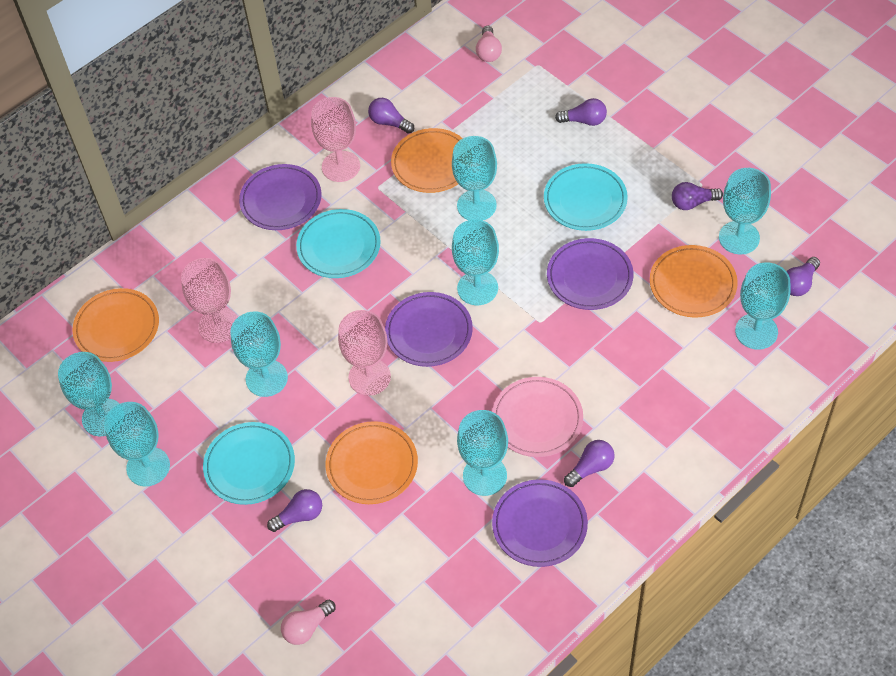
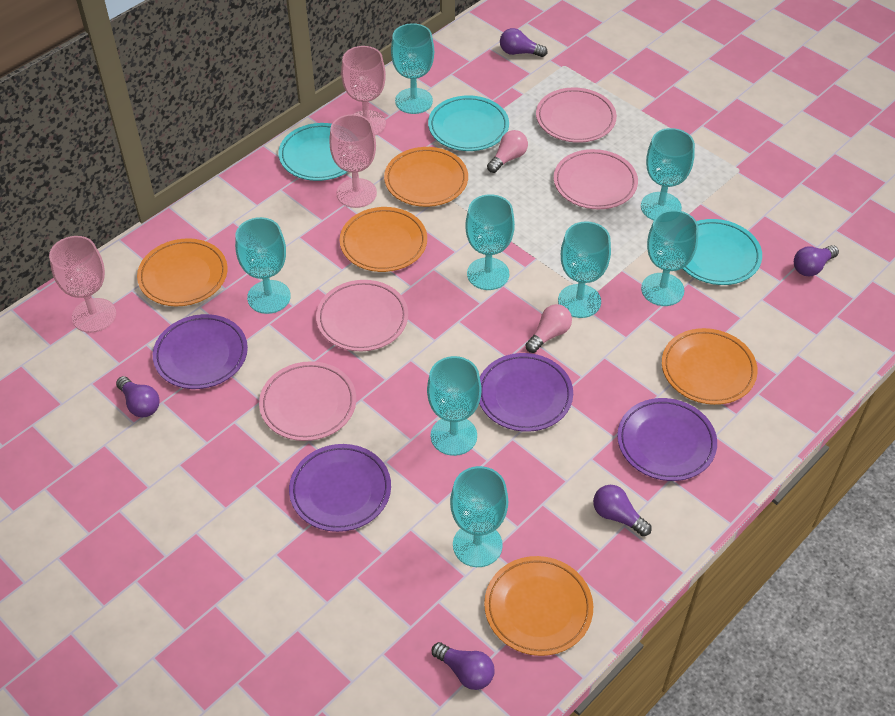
orange plate: 4 -> 5
pink plate: 1 -> 4
purple light bulb: 6 -> 5

